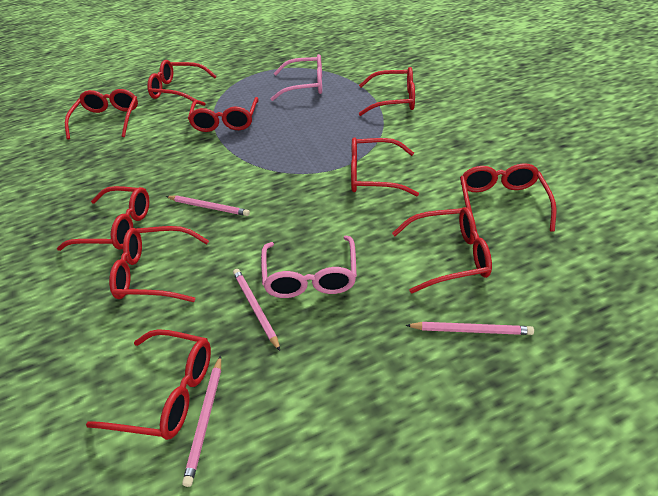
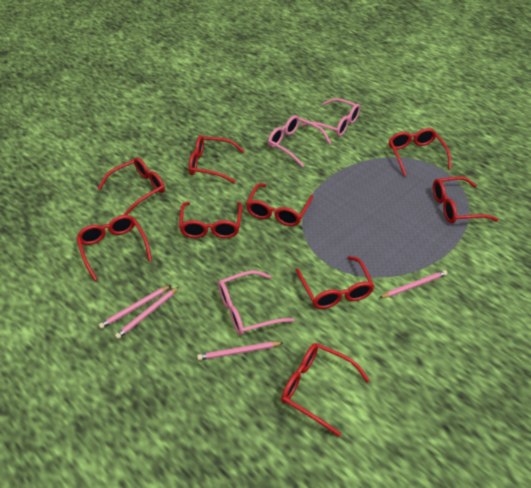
pink glasses: 2 -> 3
red glasses: 10 -> 9

